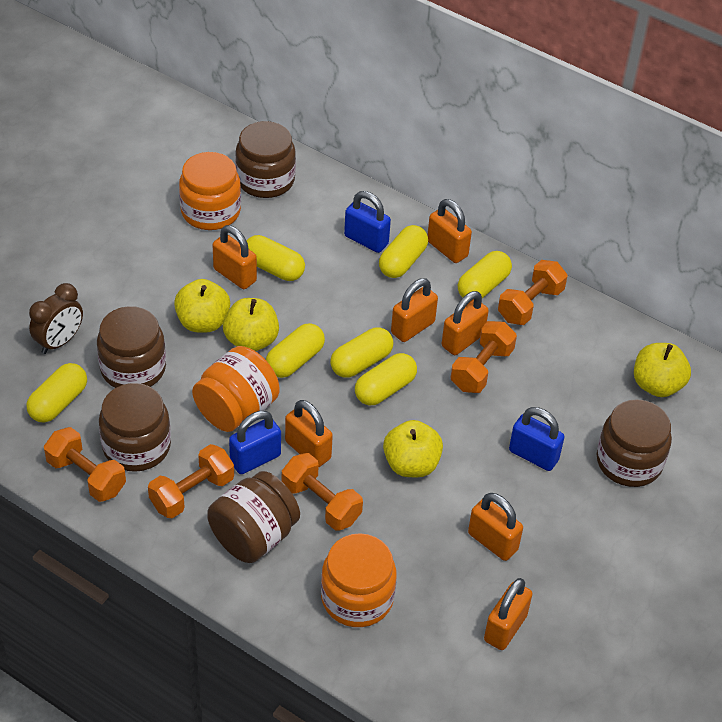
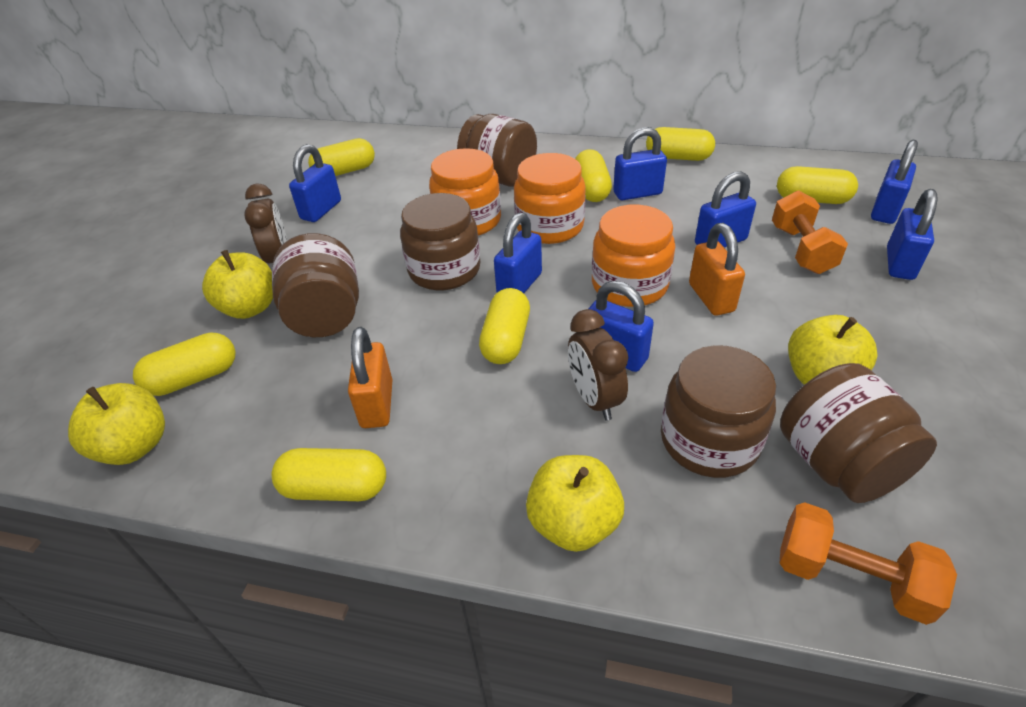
blue padlock: 3 -> 7
brown clock: 1 -> 2
orange dumbbell: 5 -> 2
orange padlock: 7 -> 2

